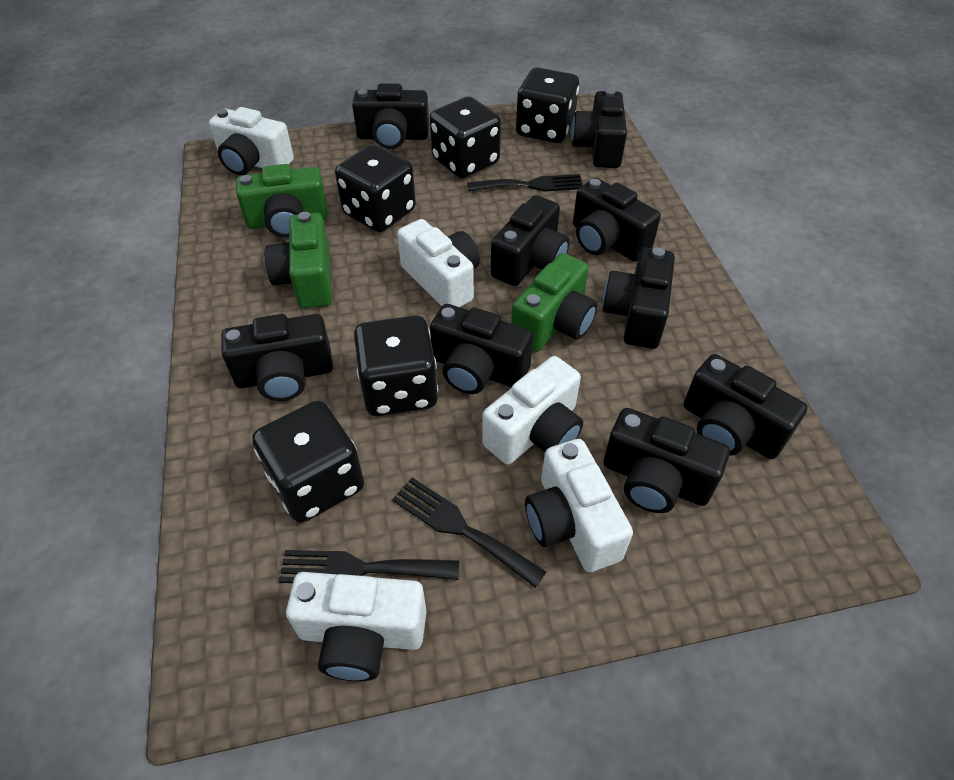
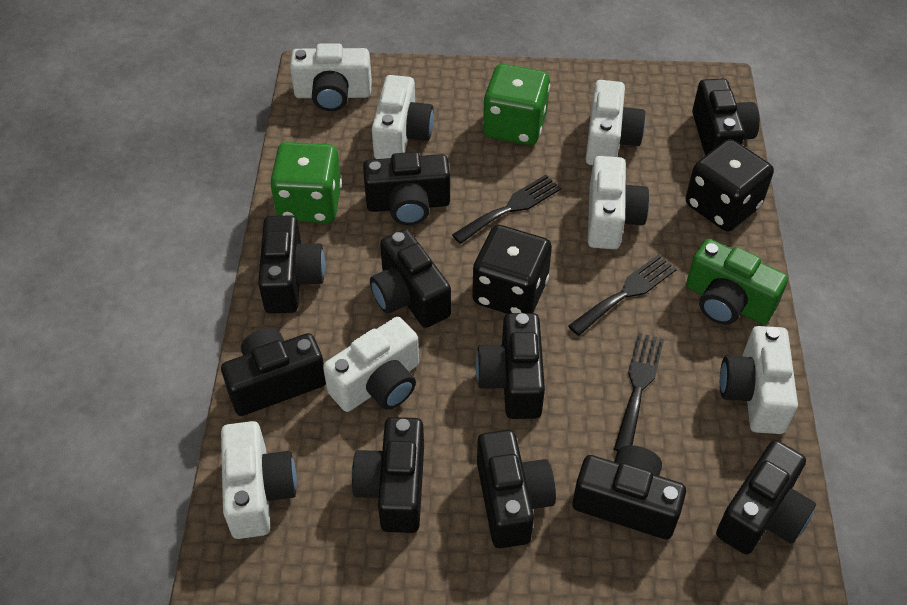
black camera: 9 -> 10
black dice: 5 -> 2
green camera: 3 -> 1
green dice: 0 -> 2
white camera: 5 -> 7

